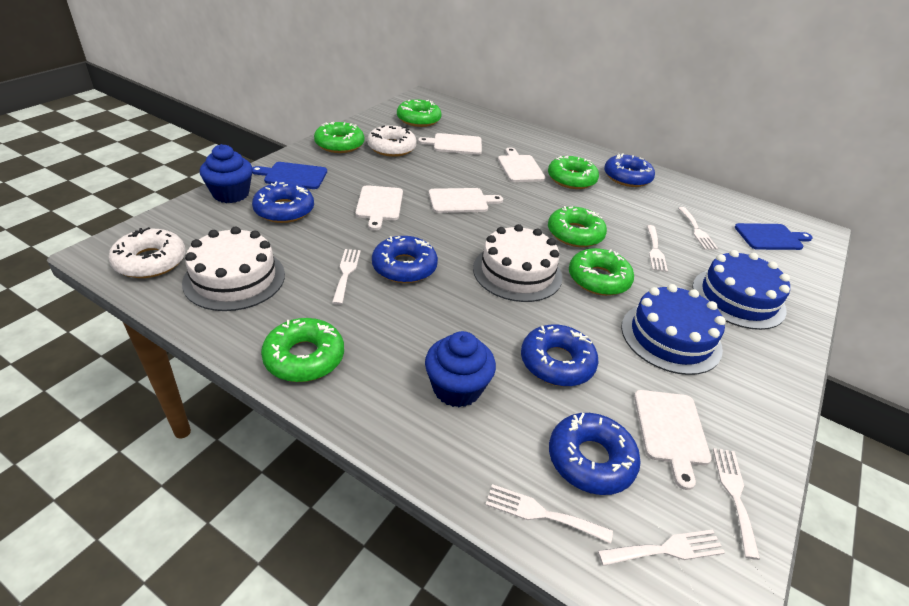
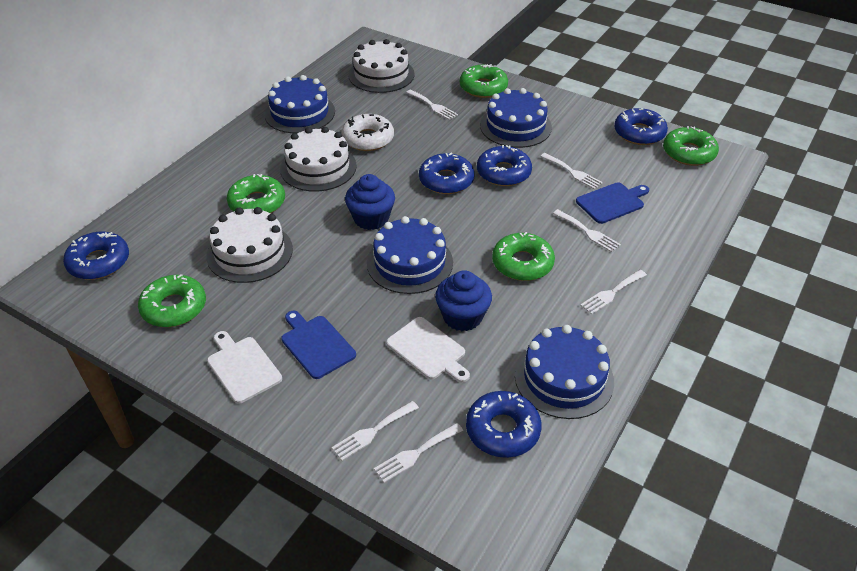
blue cake: 2 -> 4
green donut: 6 -> 5
white cake: 2 -> 3
white cutting board: 5 -> 2
white donut: 2 -> 1

